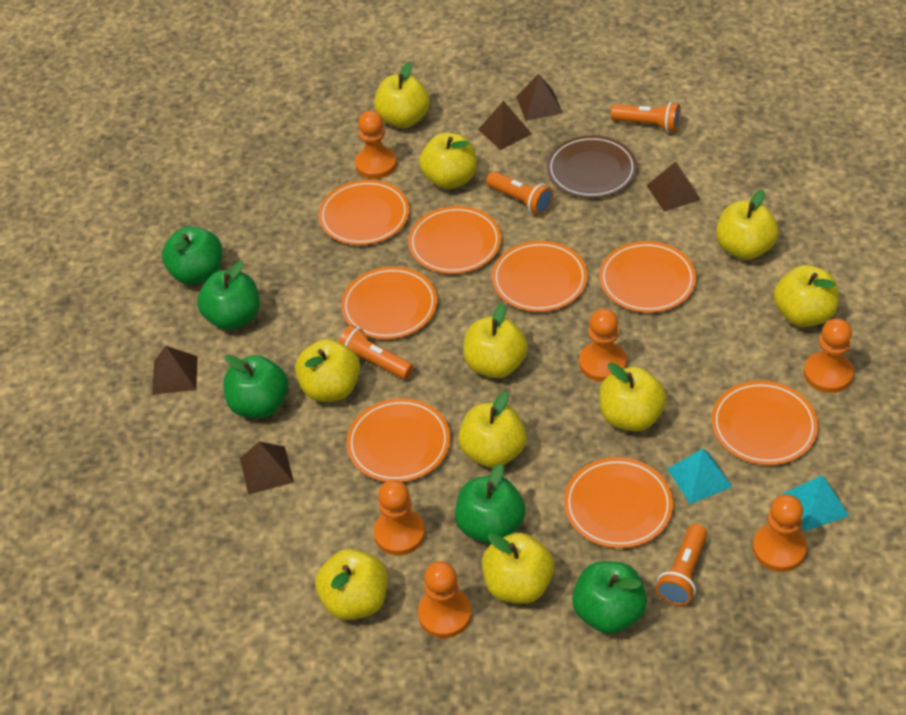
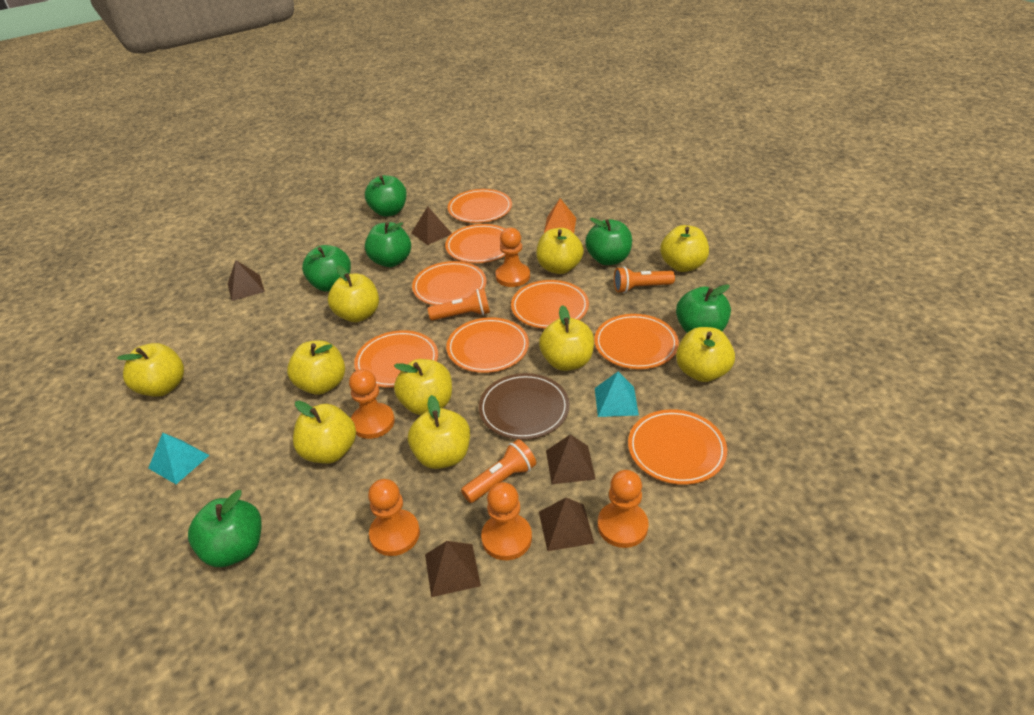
green apple: 5 -> 6
orange flashlight: 4 -> 3
orange pawn: 6 -> 5
orange pyramid: 0 -> 1

